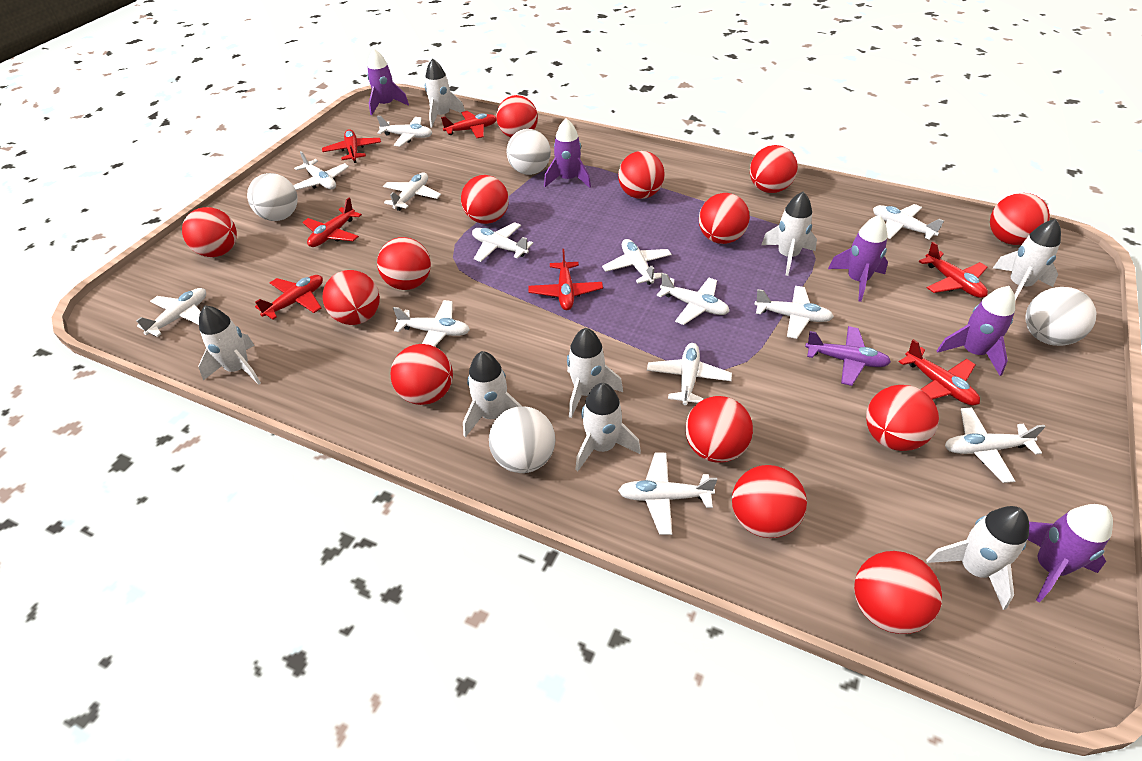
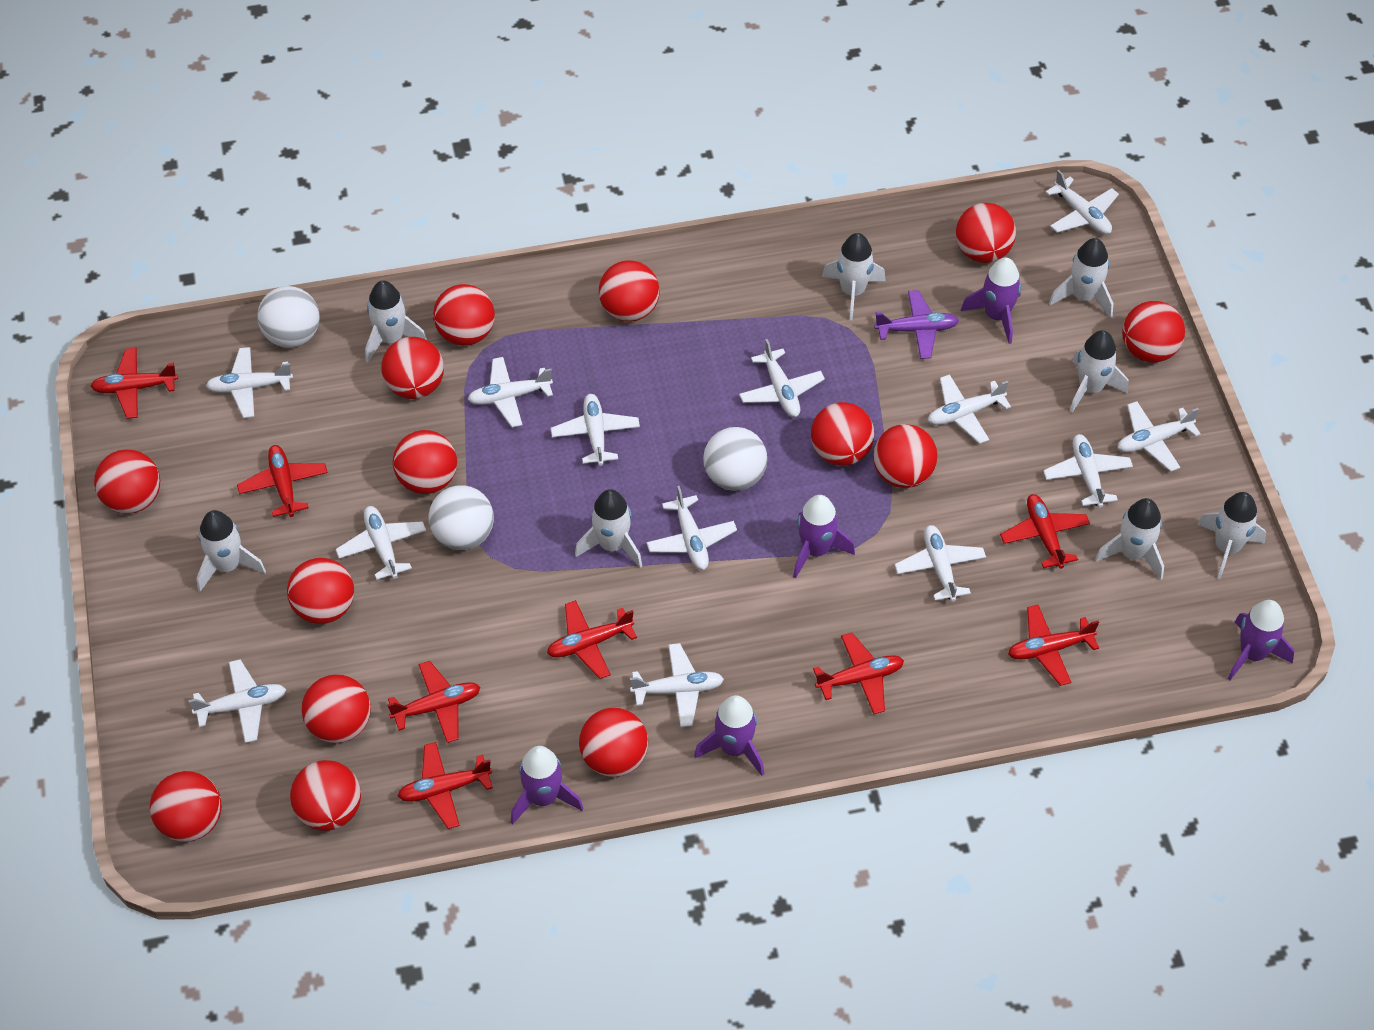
red plane: 7 -> 8
white ball: 4 -> 3

